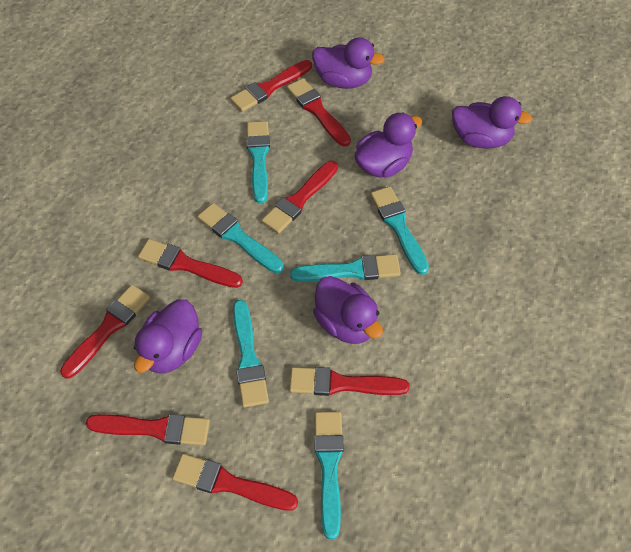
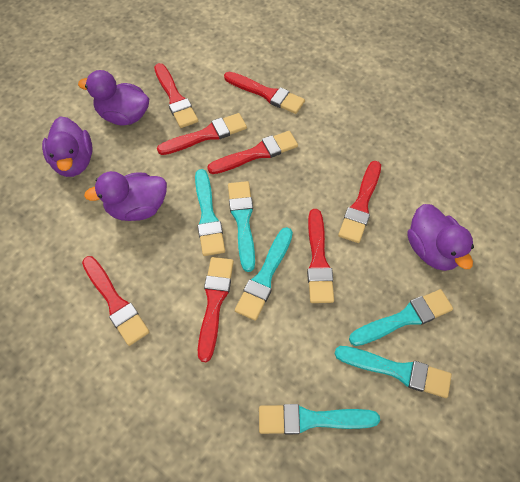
purple duck: 5 -> 4

